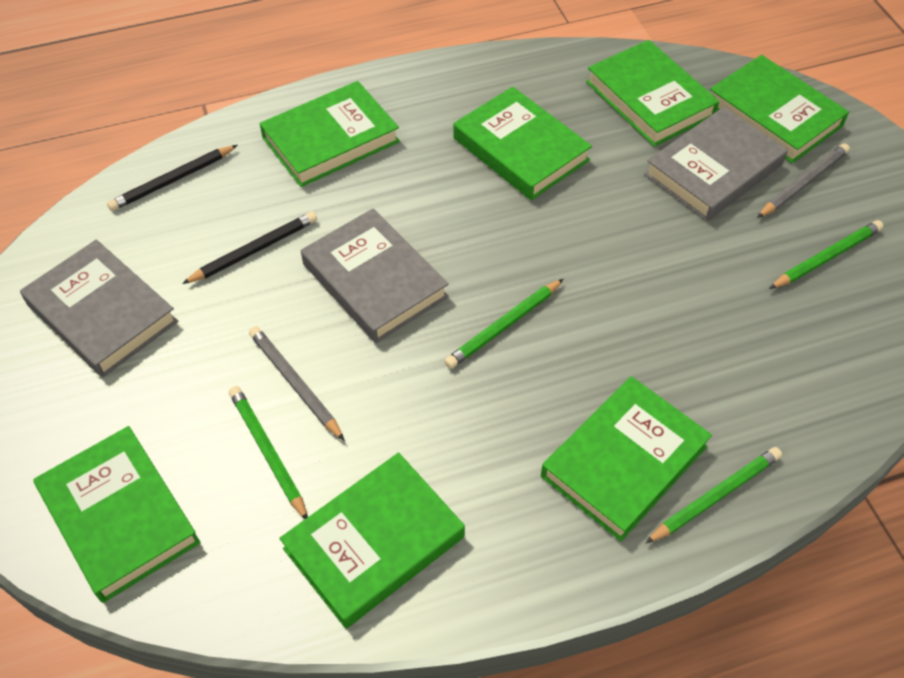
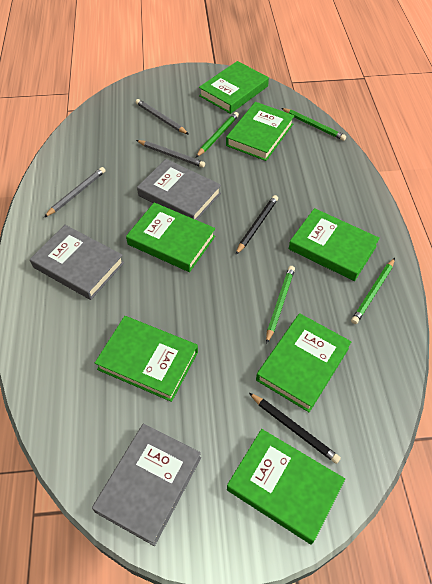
grey pencil: 2 -> 3

